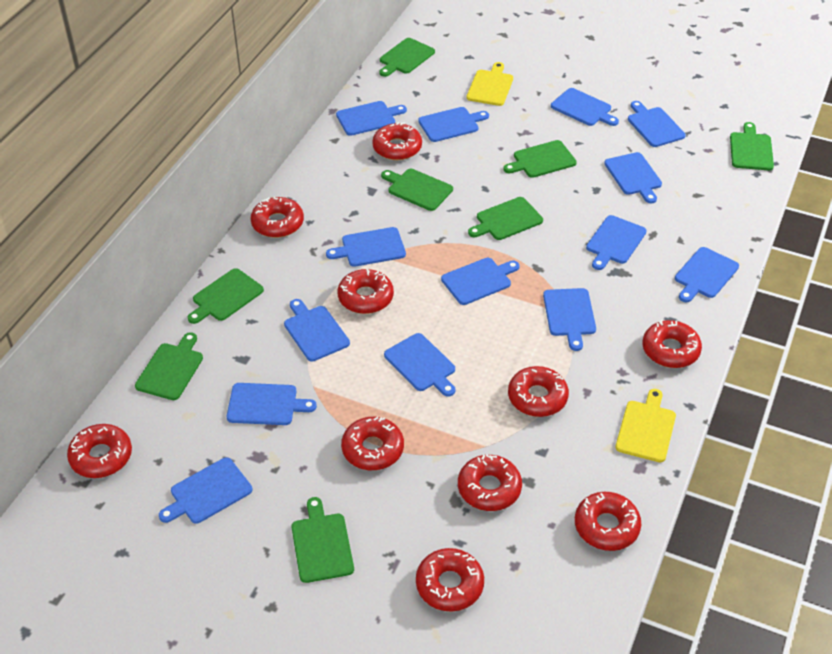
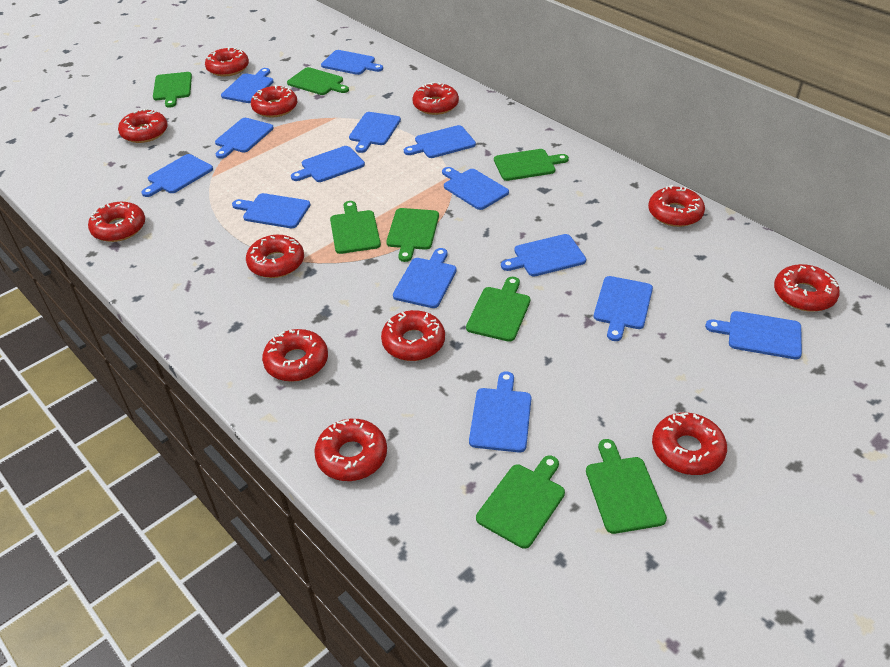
red donut: 10 -> 12
yellow cutting board: 2 -> 0

